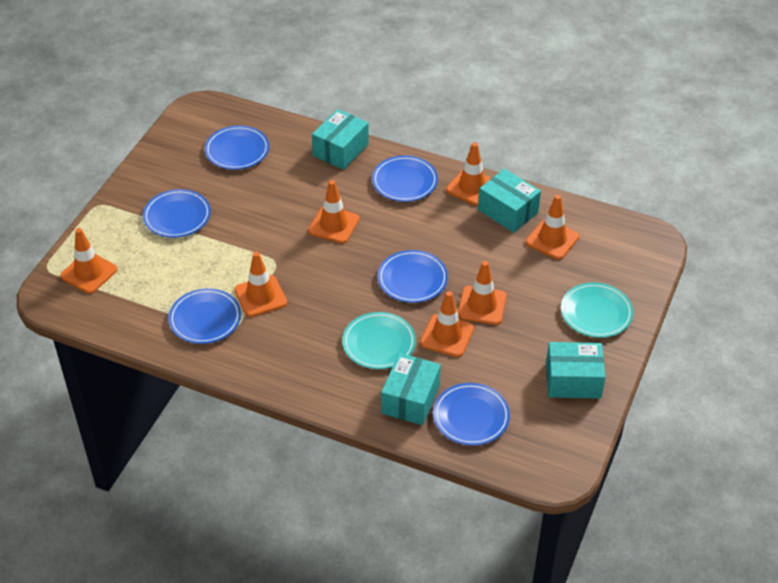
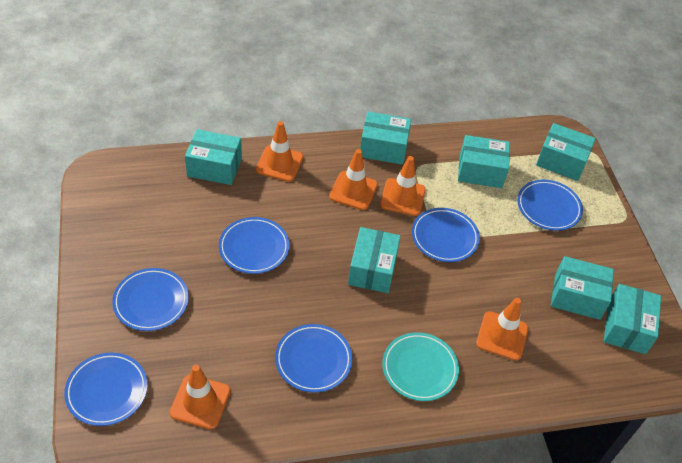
orange traffic cone: 7 -> 5
turquoise box: 4 -> 7
turquoise plate: 2 -> 1

